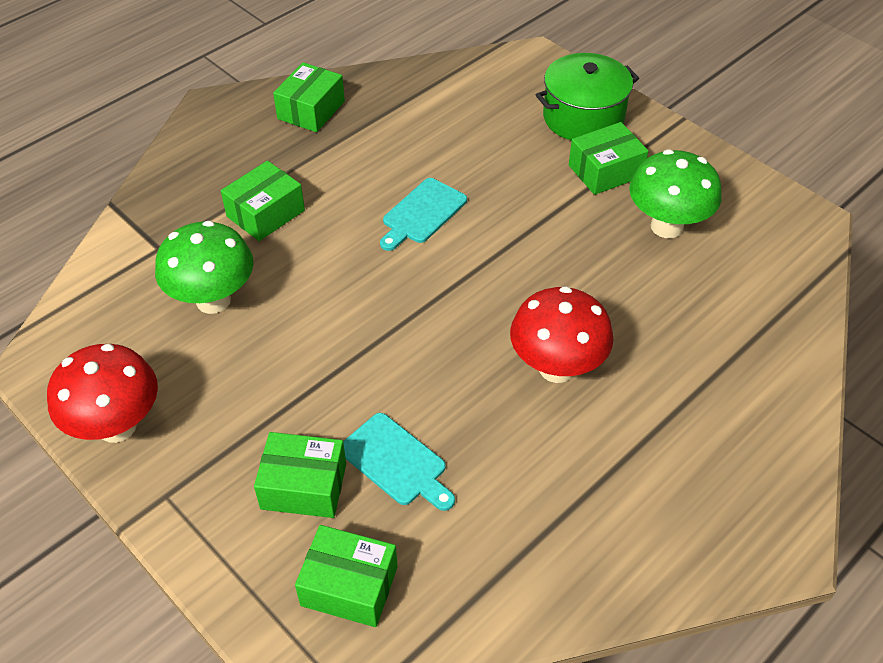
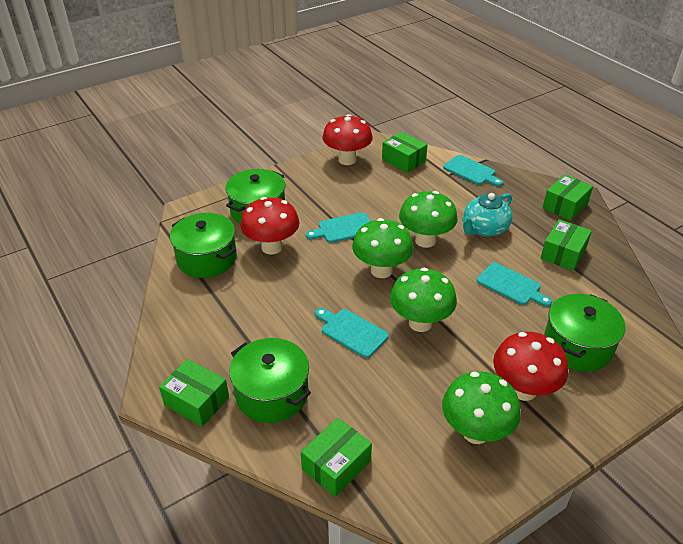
green mushroom: 2 -> 4
green pot: 1 -> 4
red mushroom: 2 -> 3
turquoise cutting board: 2 -> 4
turquoise teapot: 0 -> 1

